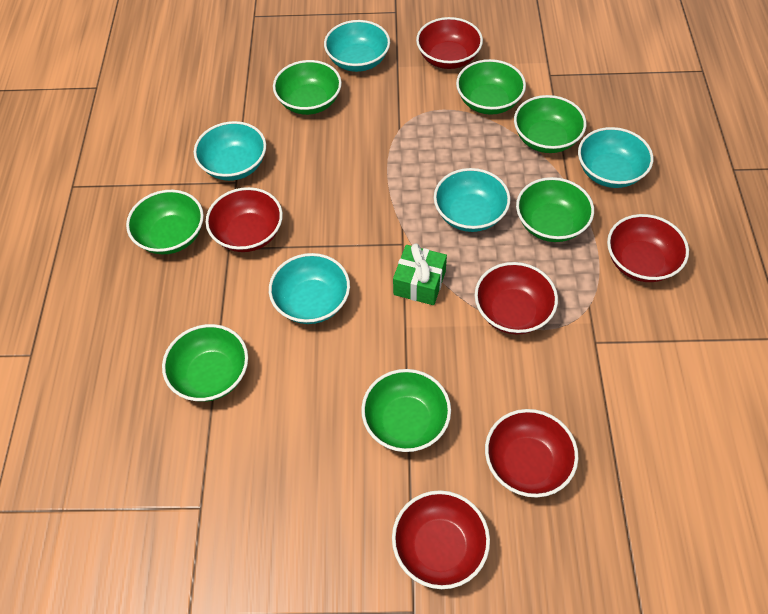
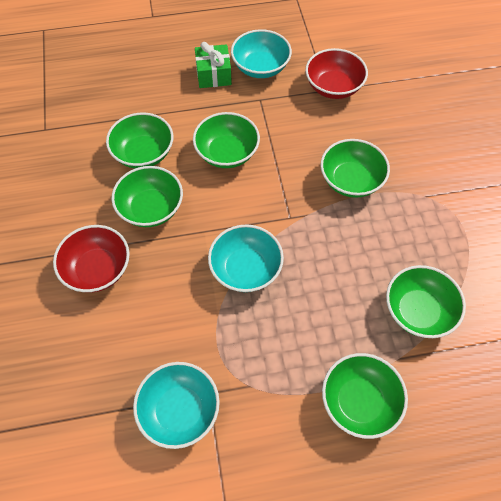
green bowl: 7 -> 6
red bowl: 6 -> 2
turquoise bowl: 5 -> 3

